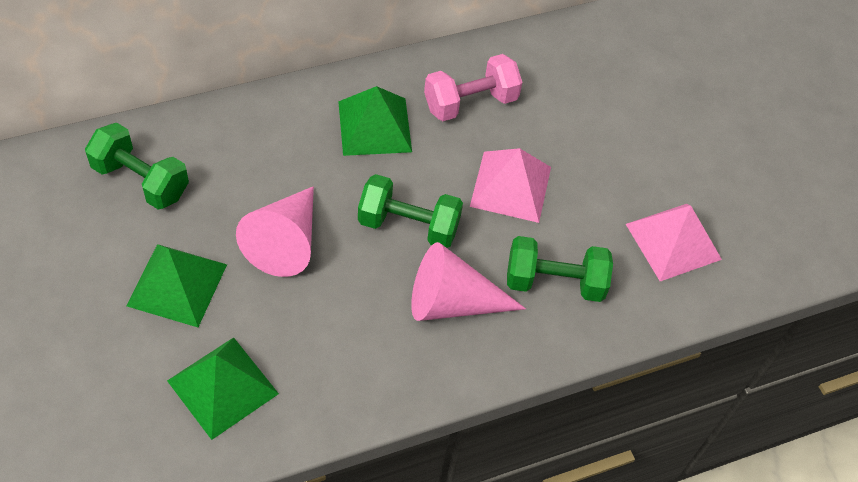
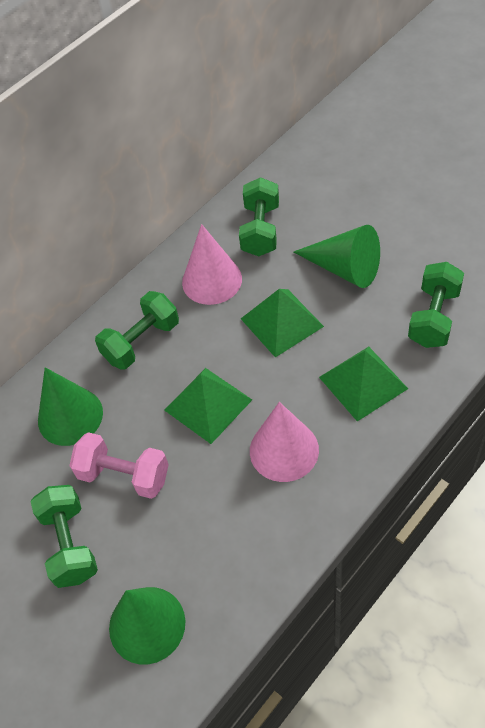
green cone: 0 -> 3
green dumbbell: 3 -> 4
pink pyramid: 2 -> 0

